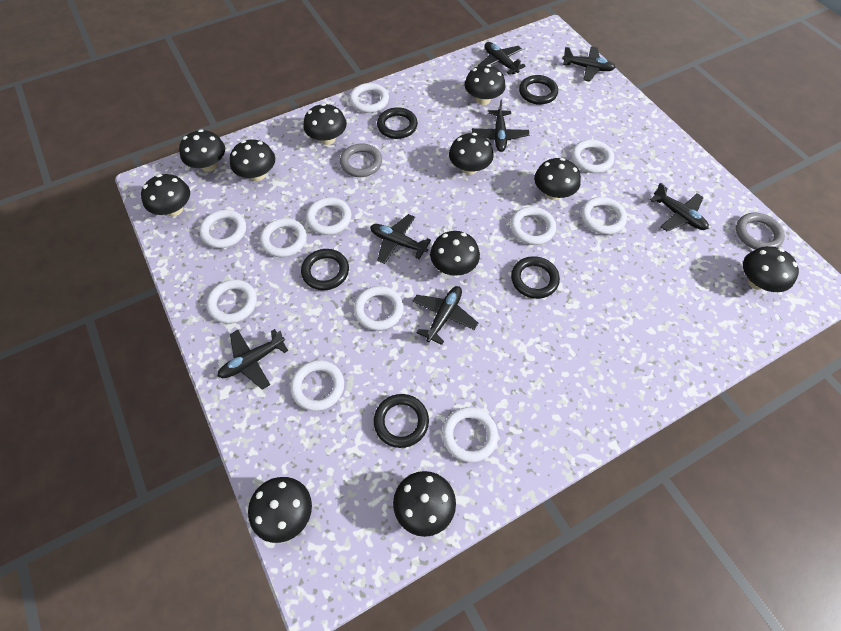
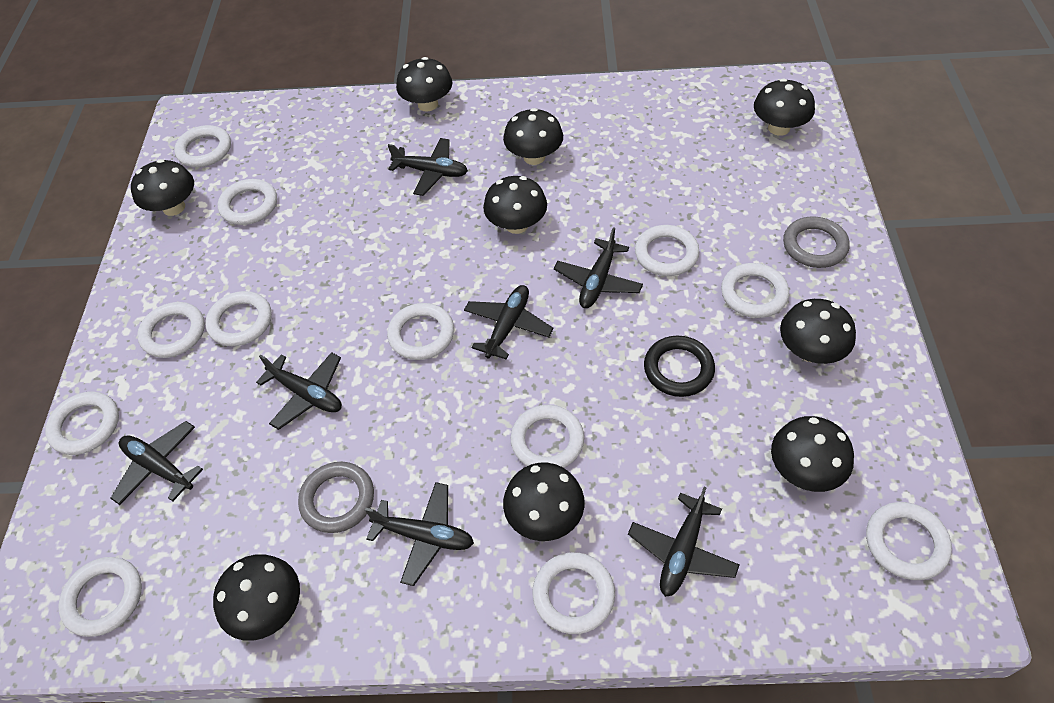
black mushroom: 11 -> 9
black ring: 5 -> 1
white ring: 11 -> 12

